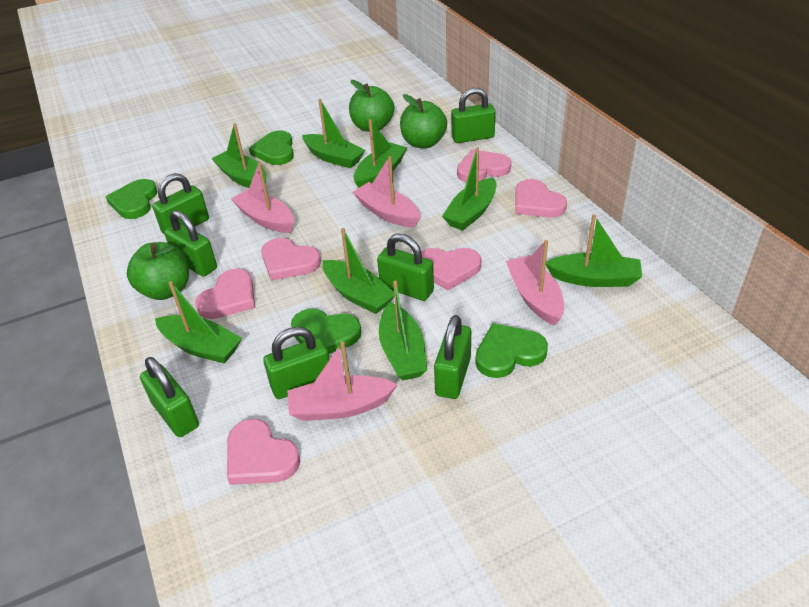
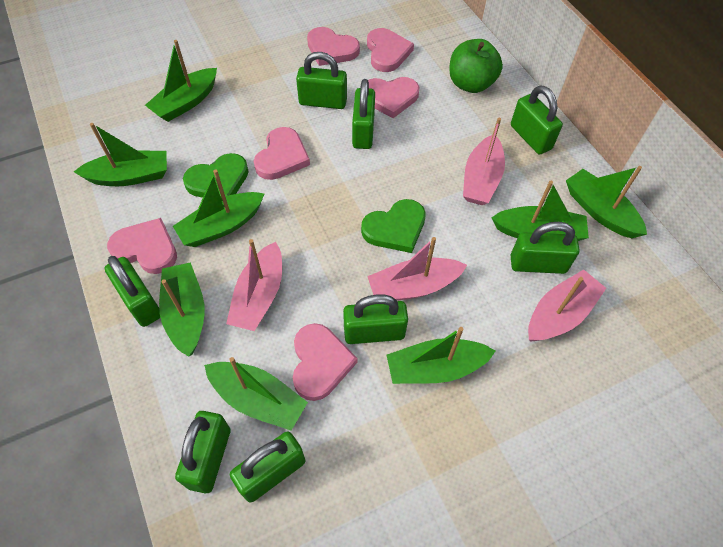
green apple: 3 -> 1
green heart: 4 -> 2
green padlock: 7 -> 8

